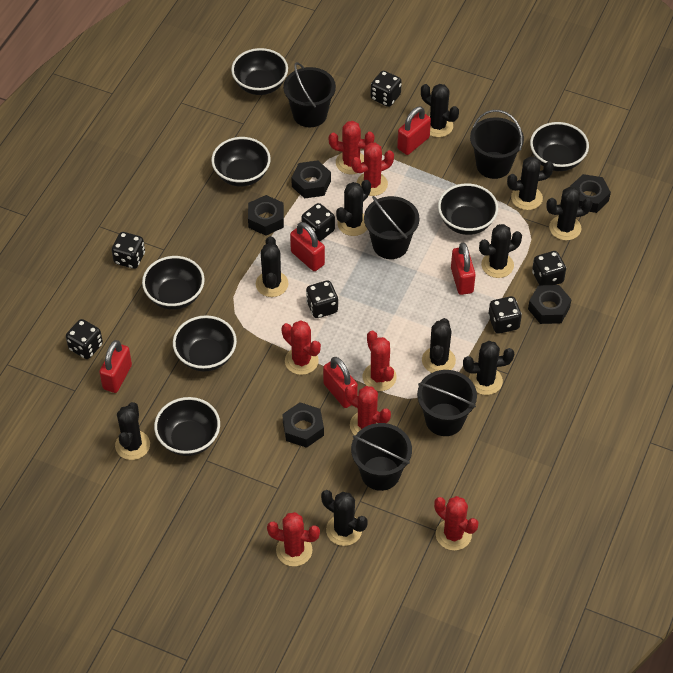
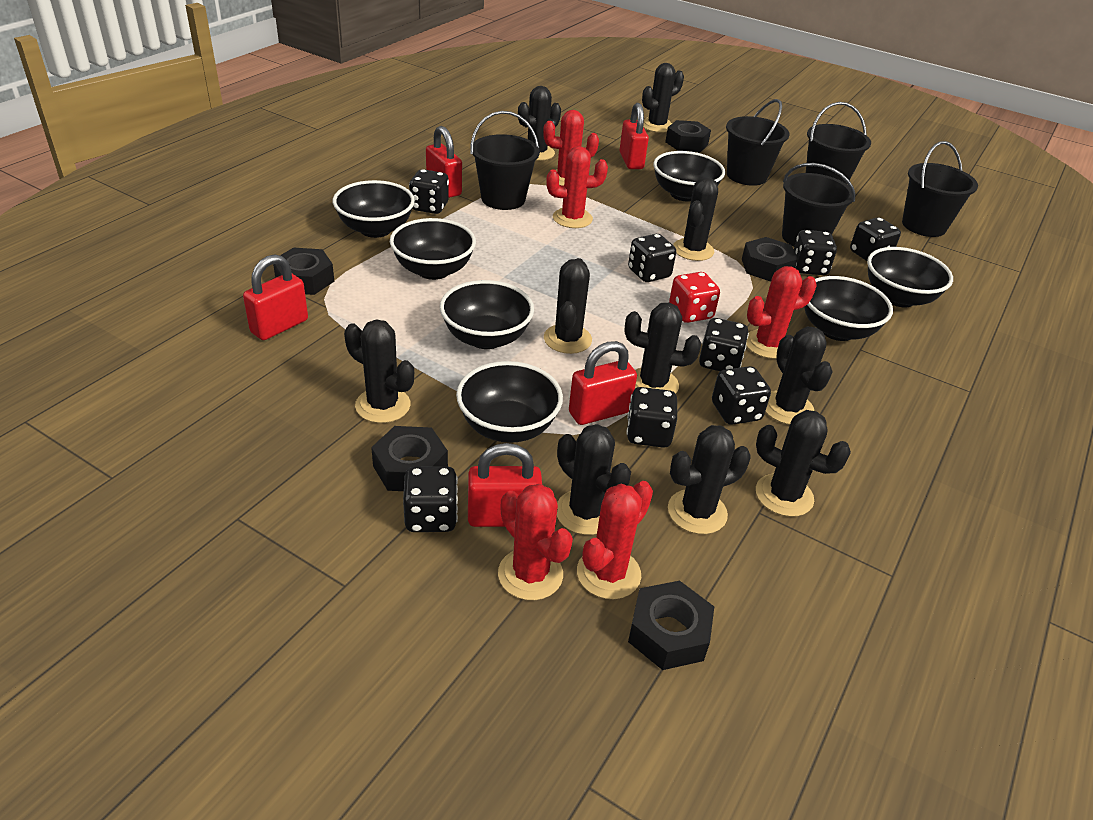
black dice: 7 -> 8
red cactus: 7 -> 5
red dice: 0 -> 1

